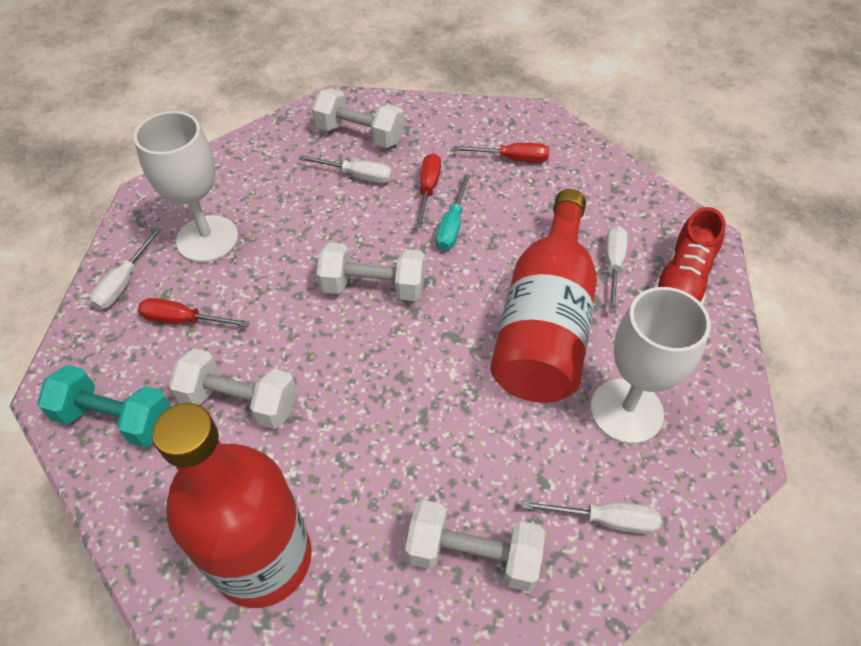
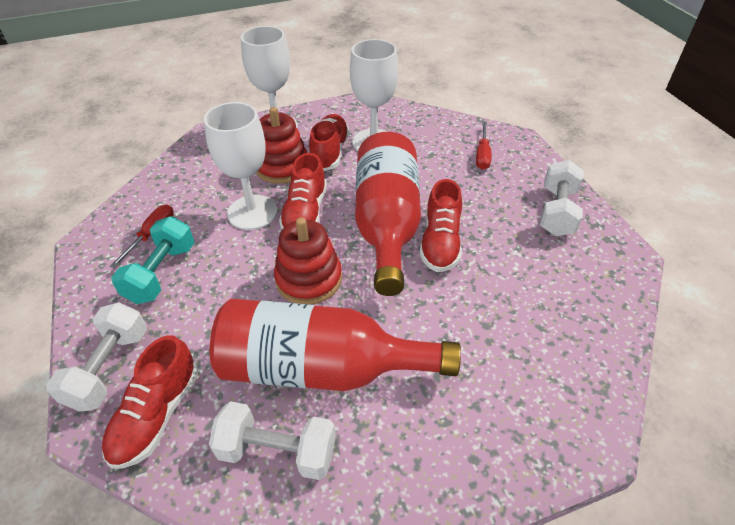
red screwdriver: 3 -> 2
red shoe: 1 -> 4
red stacking toy: 0 -> 2
turquoise screwdriver: 1 -> 0
white dumbbell: 4 -> 3
white goblet: 2 -> 3
white screwdriver: 4 -> 0

